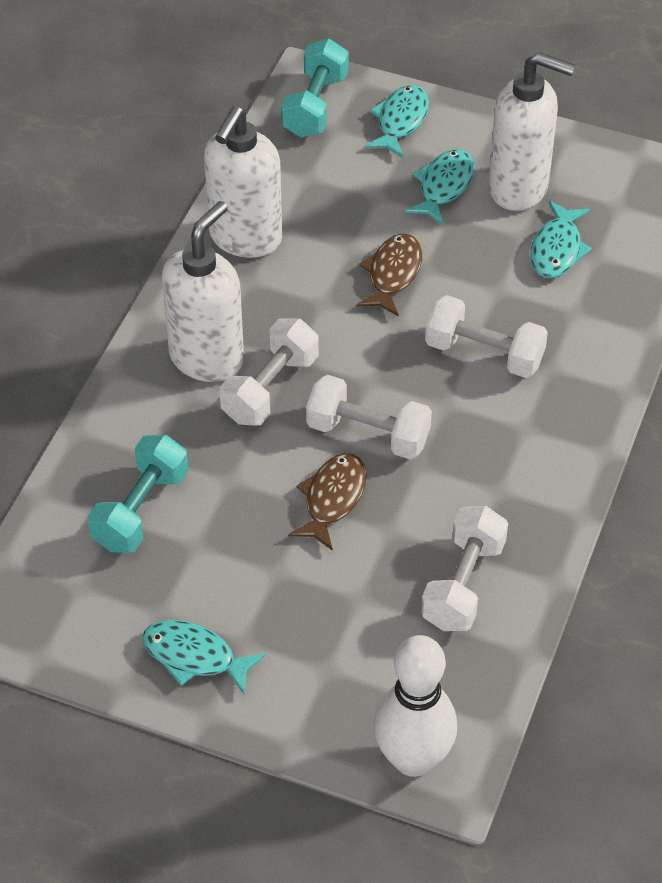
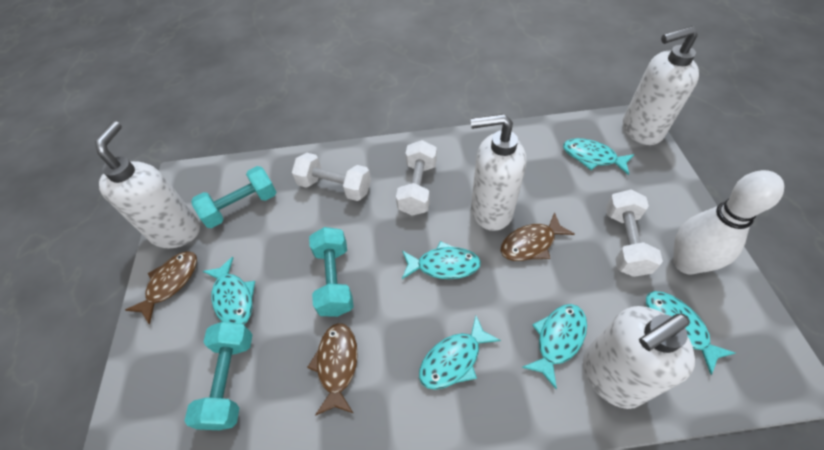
brown fish: 2 -> 3
turquoise dumbbell: 2 -> 3
turquoise fish: 4 -> 6
white dumbbell: 4 -> 3
white soap dispenser: 3 -> 4

